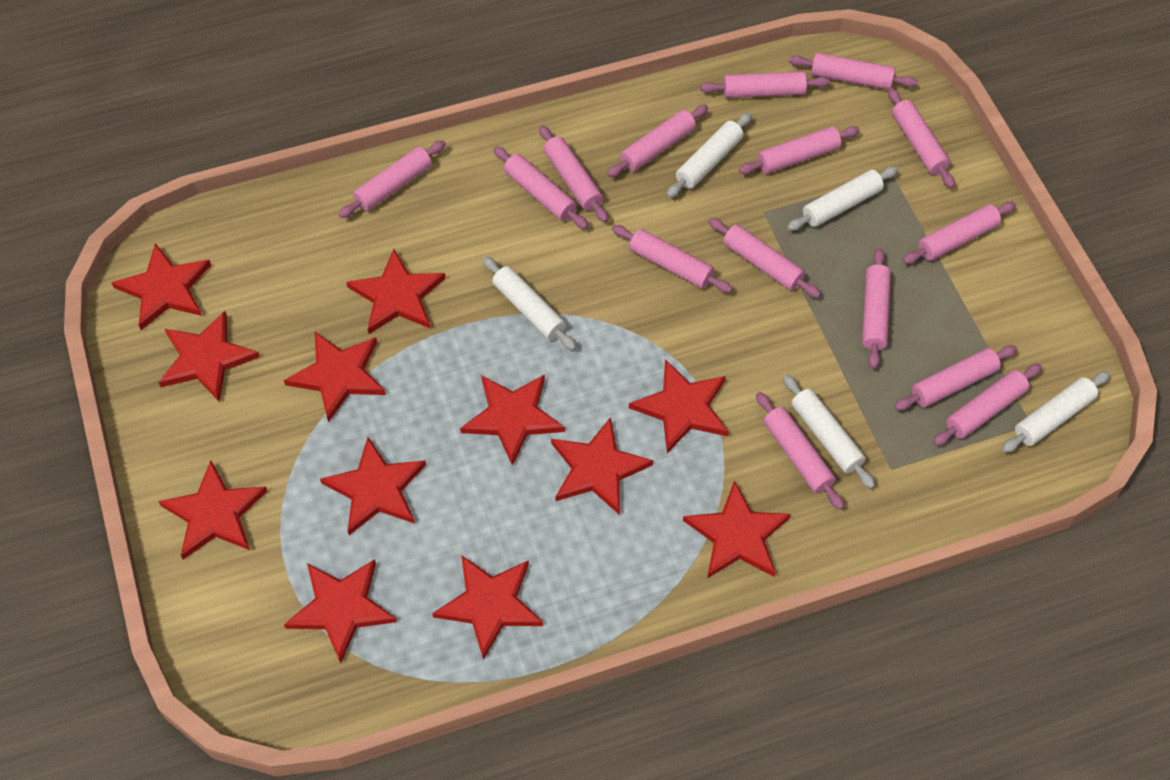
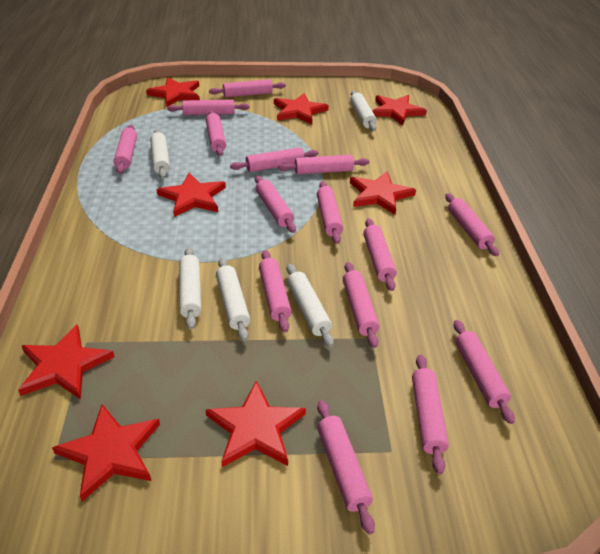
red star: 12 -> 8

